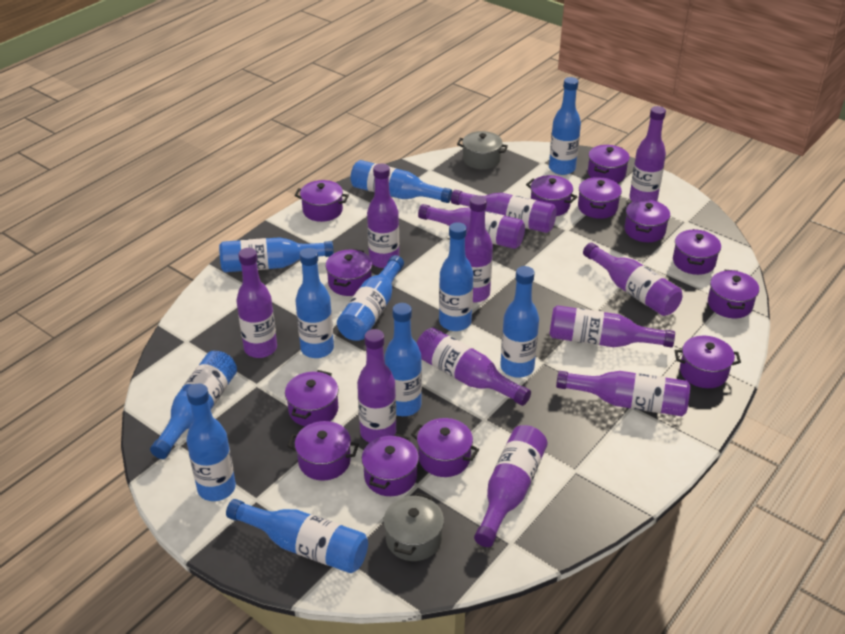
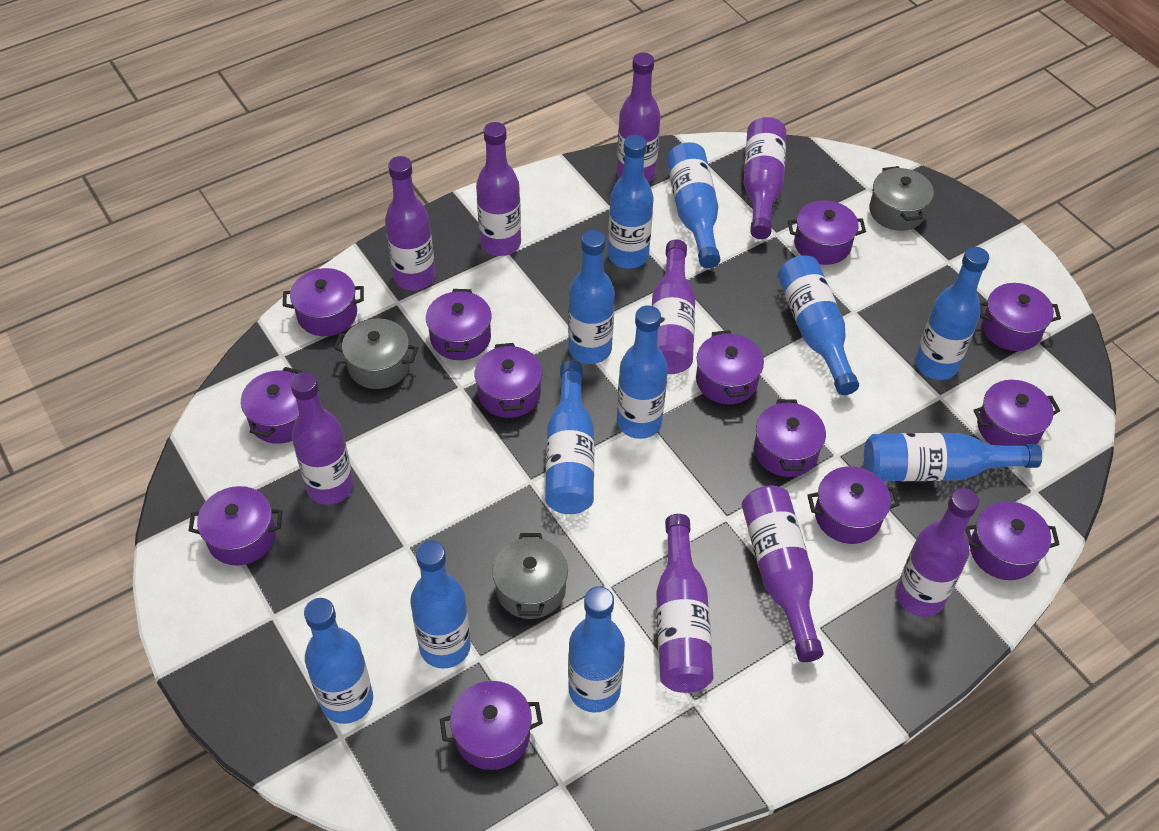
grey pot: 2 -> 3
purple bottle: 12 -> 9

